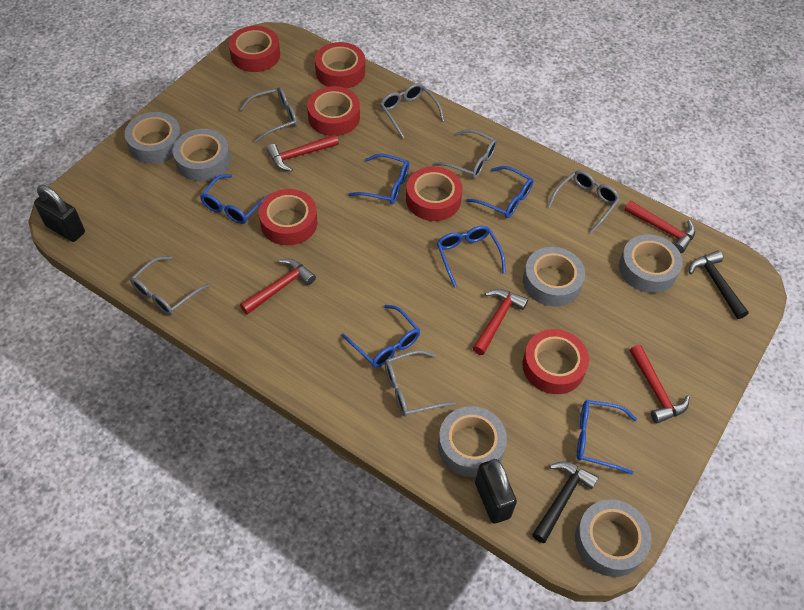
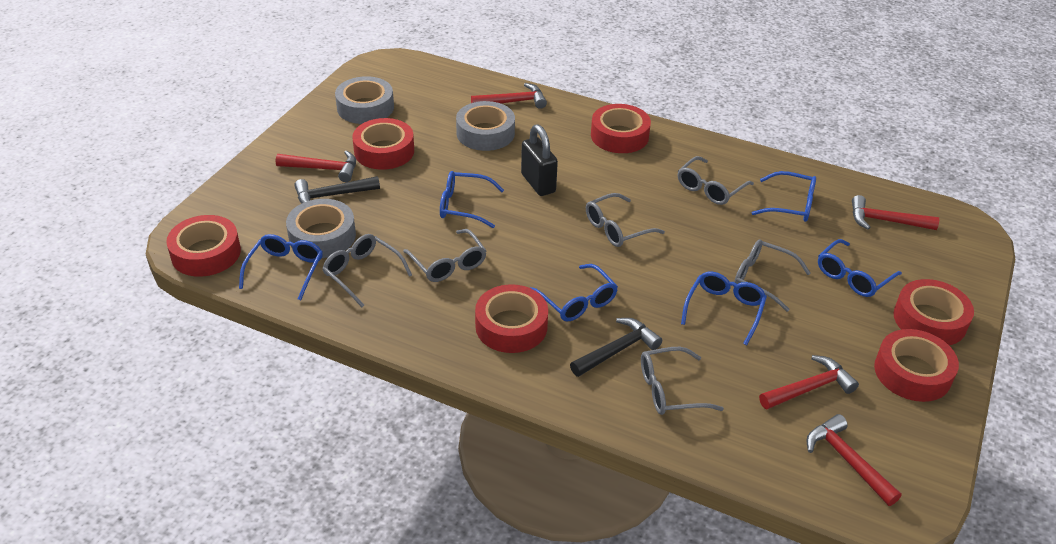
black padlock: 2 -> 1
grey tape: 6 -> 3

